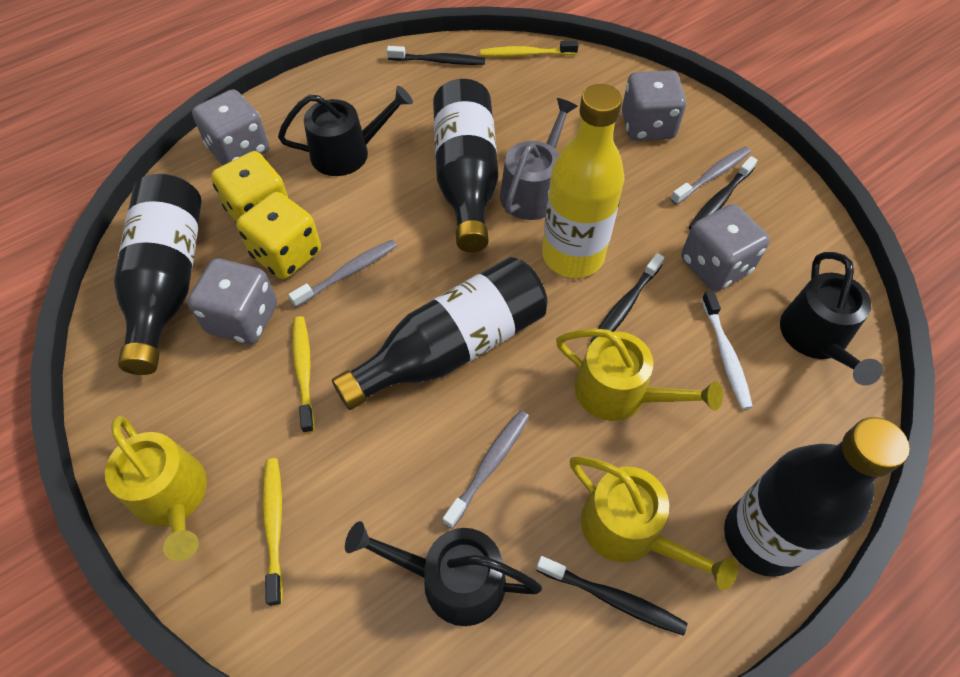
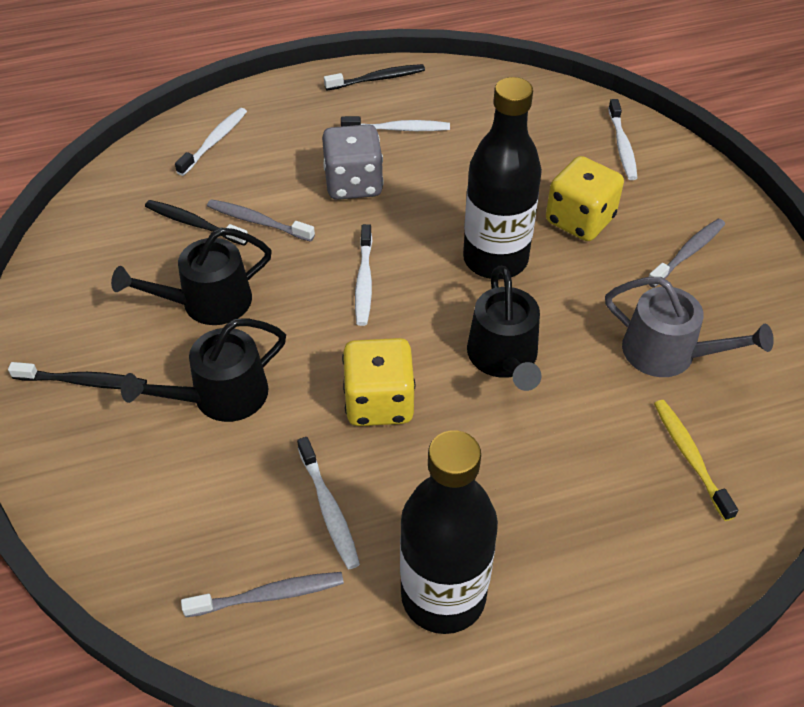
black bottle: 4 -> 2
black toothbrush: 4 -> 3
grey dice: 4 -> 1
white toothbrush: 1 -> 5
yellow bottle: 1 -> 0
yellow toothbrush: 3 -> 1
yellow watering can: 3 -> 0

